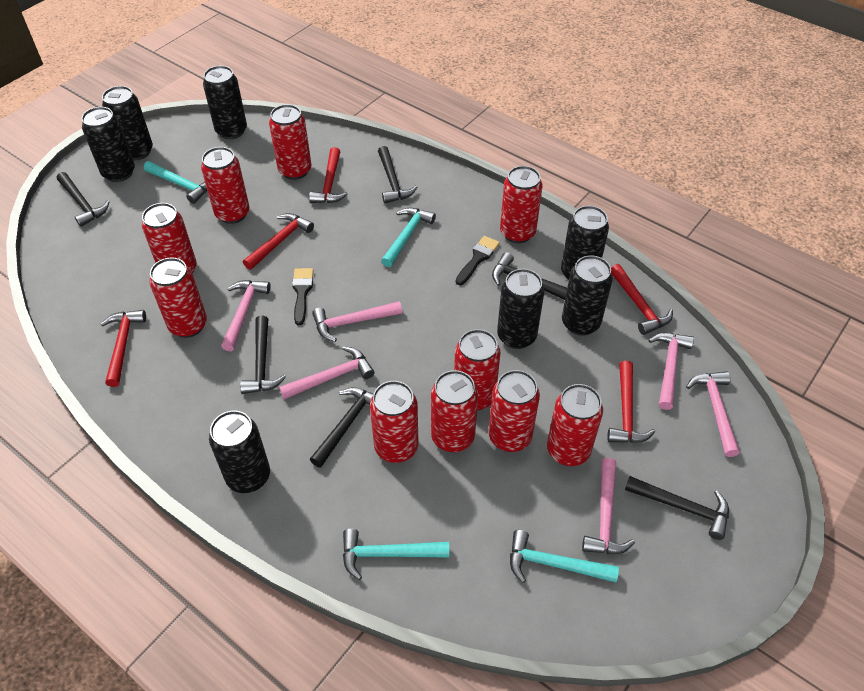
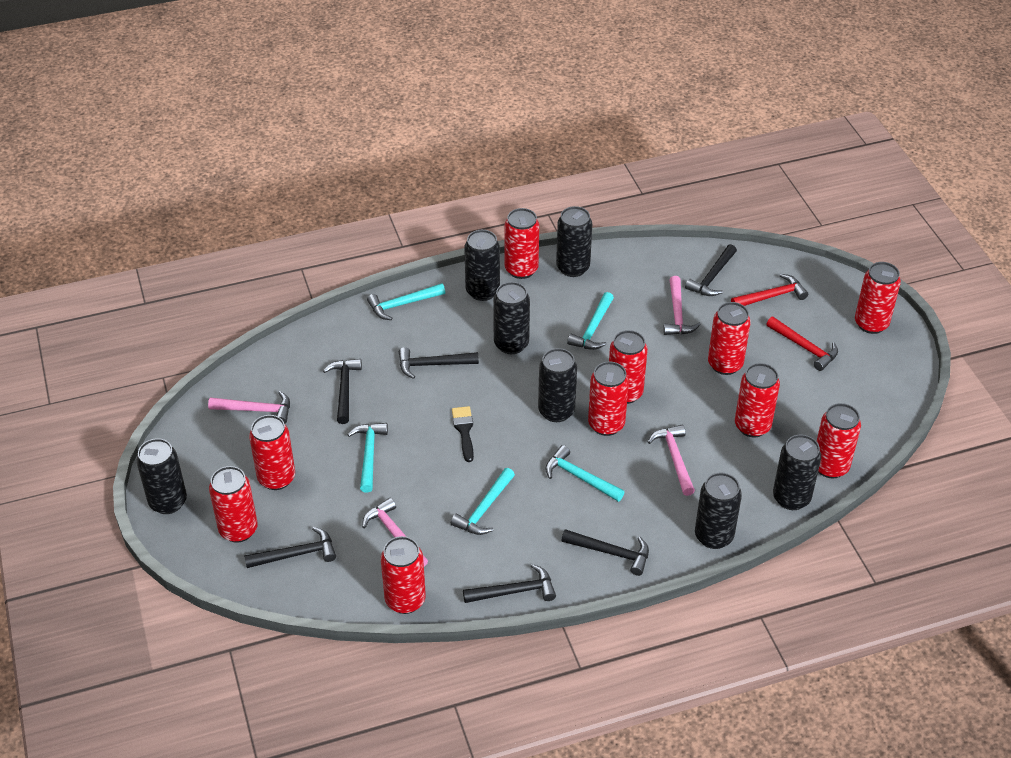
black brush: 2 -> 1
pink hammer: 6 -> 4
red hammer: 5 -> 2
turquoise hammer: 4 -> 5

